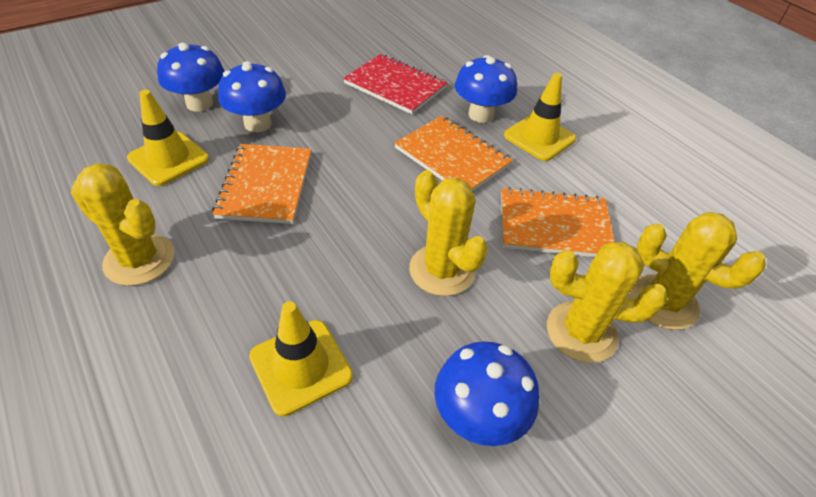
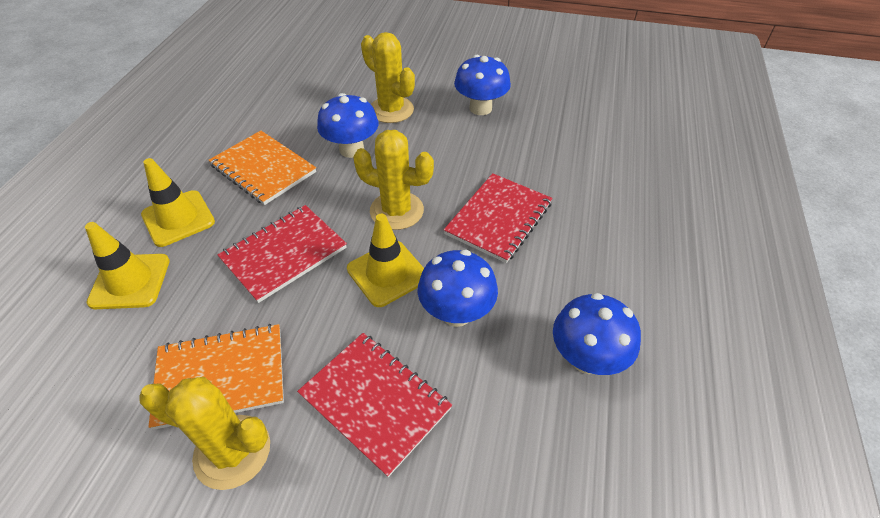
orange notebook: 3 -> 2
red notebook: 1 -> 3
yellow cactus: 4 -> 3

